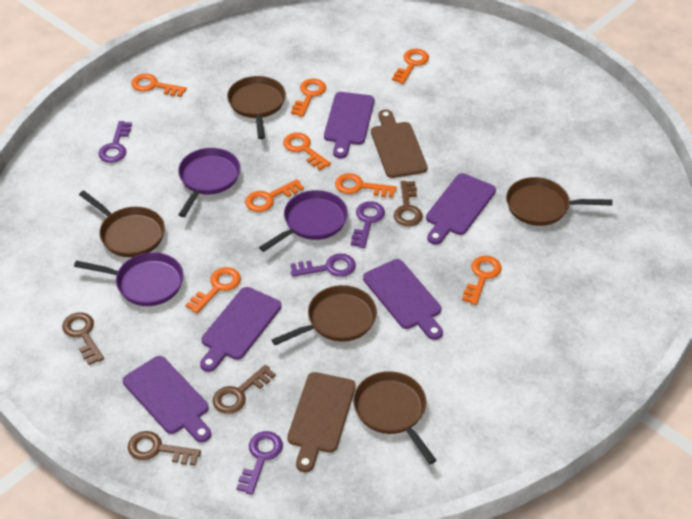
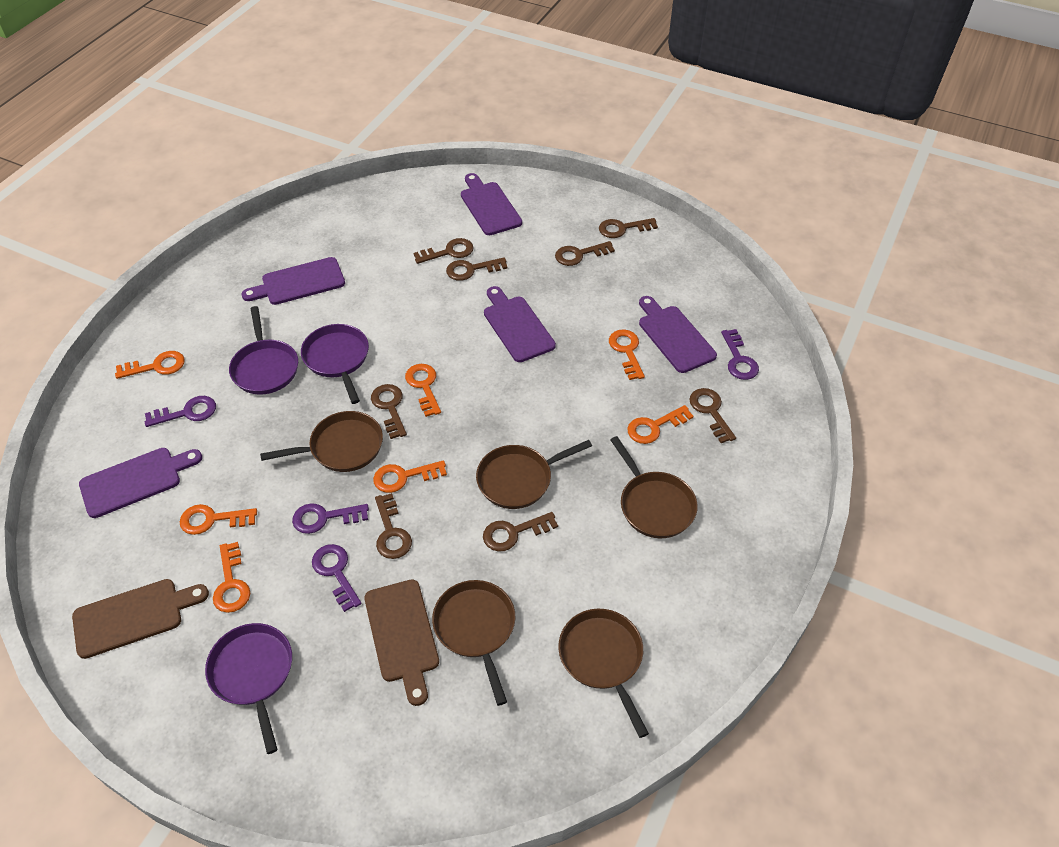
brown key: 4 -> 8
orange key: 8 -> 7

